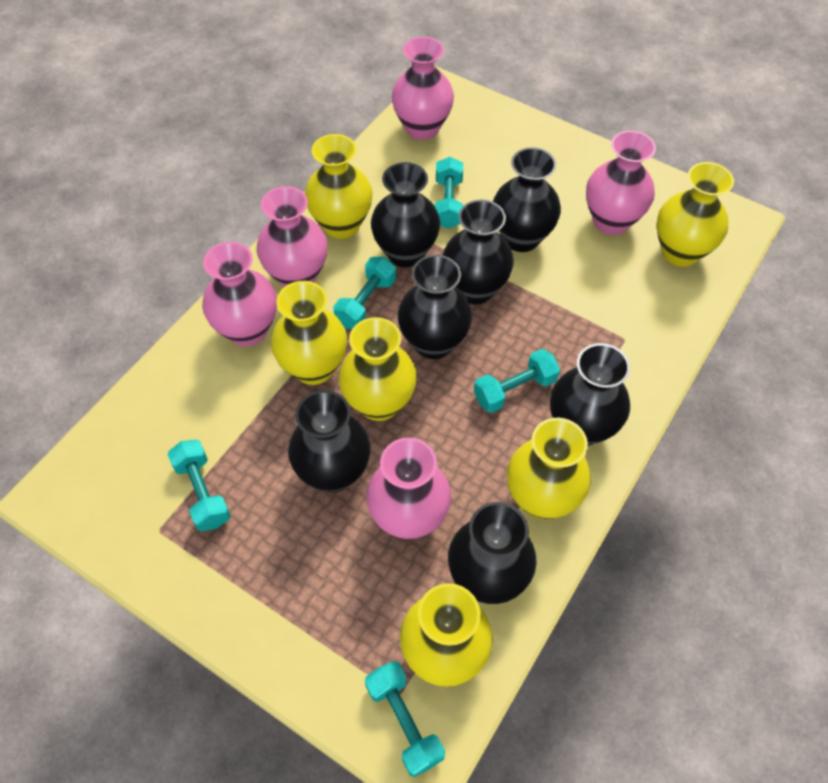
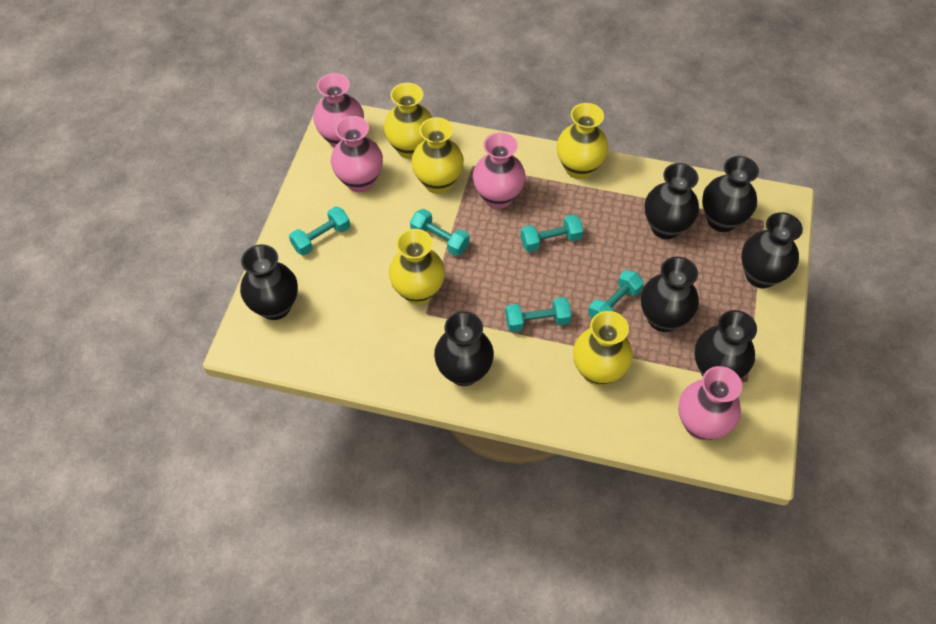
pink vase: 5 -> 4
yellow vase: 6 -> 5

